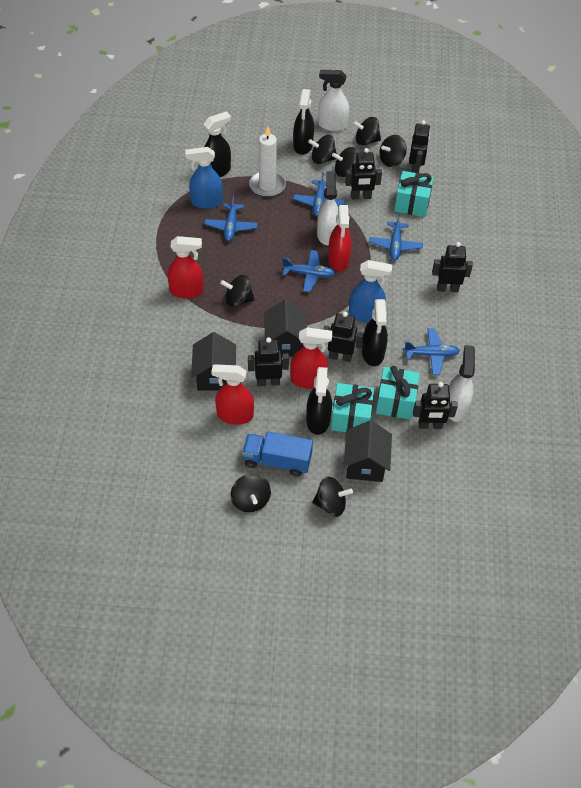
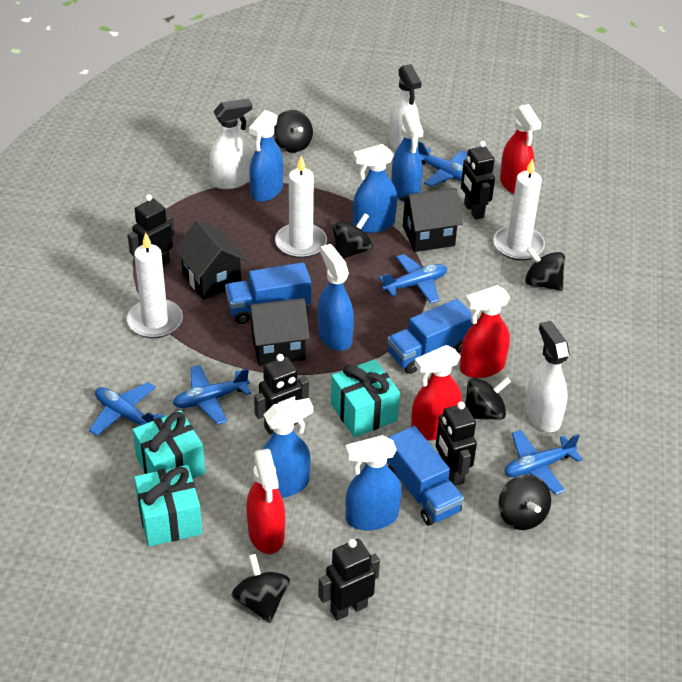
black robot: 6 -> 5
black spinning top: 7 -> 6
black spray bottle: 4 -> 0
blue spray bottle: 2 -> 6
blue truck: 1 -> 3
white candle: 1 -> 3

